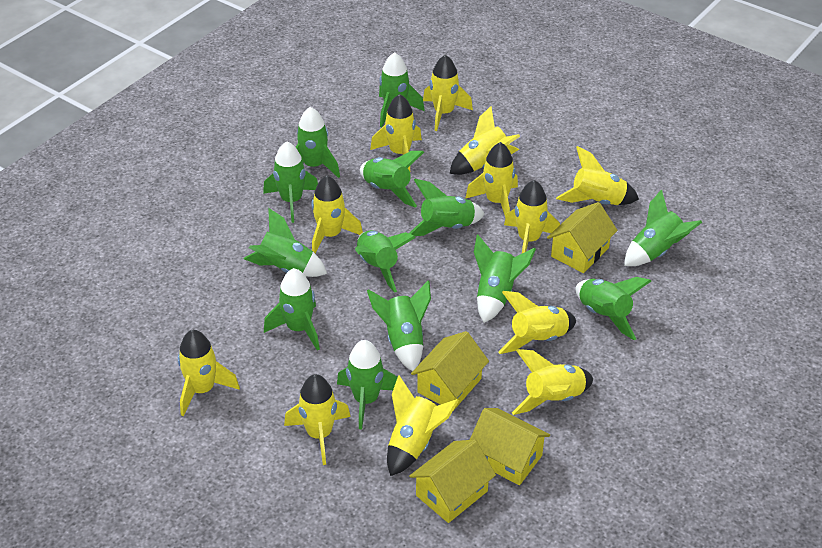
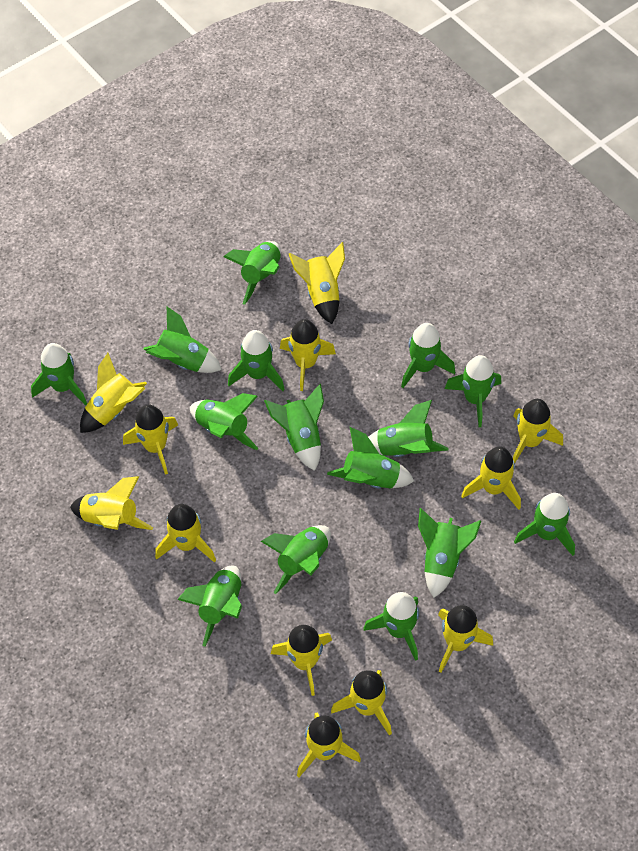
green rocket: 13 -> 15
yellow house: 4 -> 0

